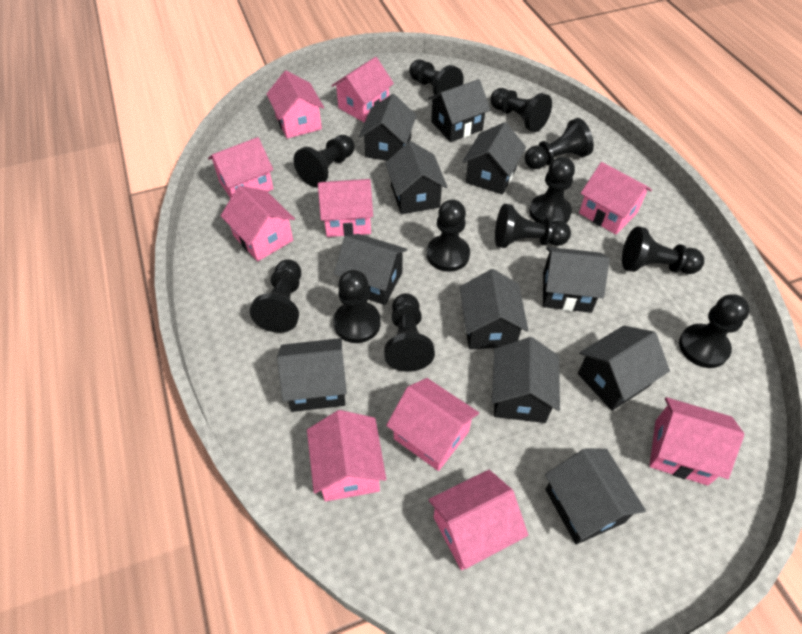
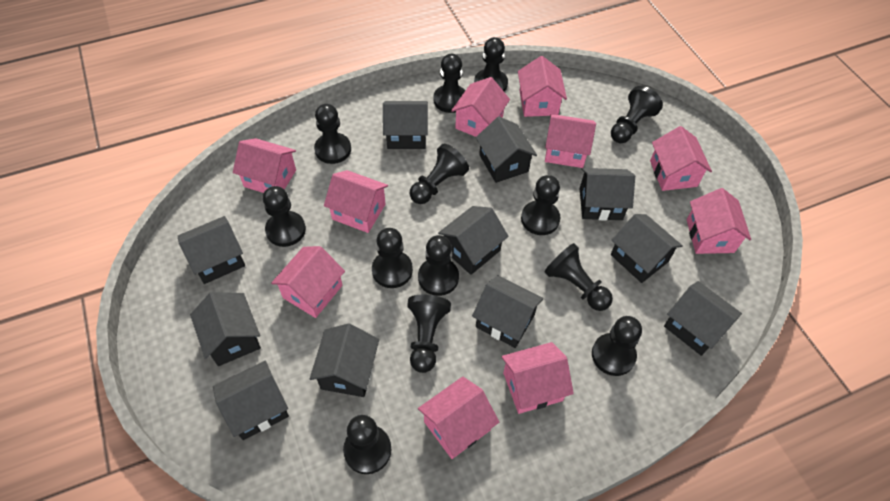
black pawn: 12 -> 13

